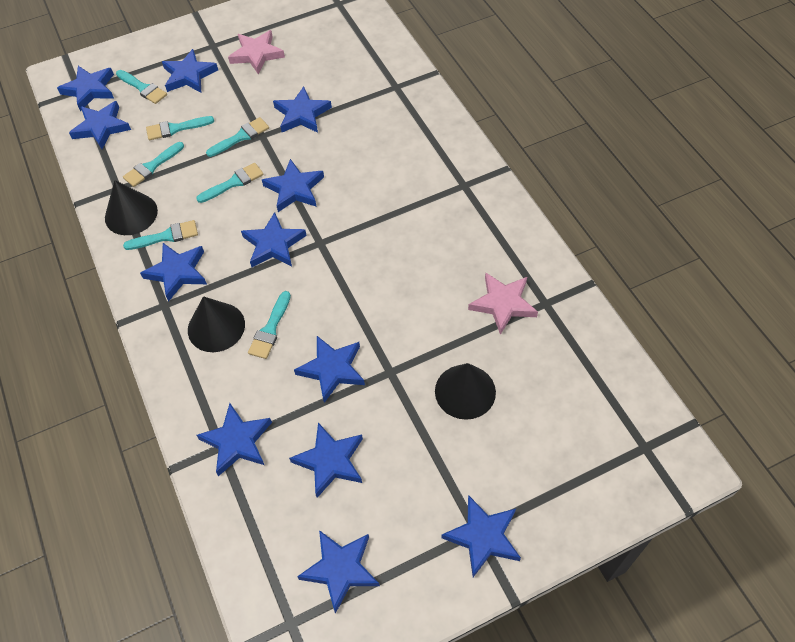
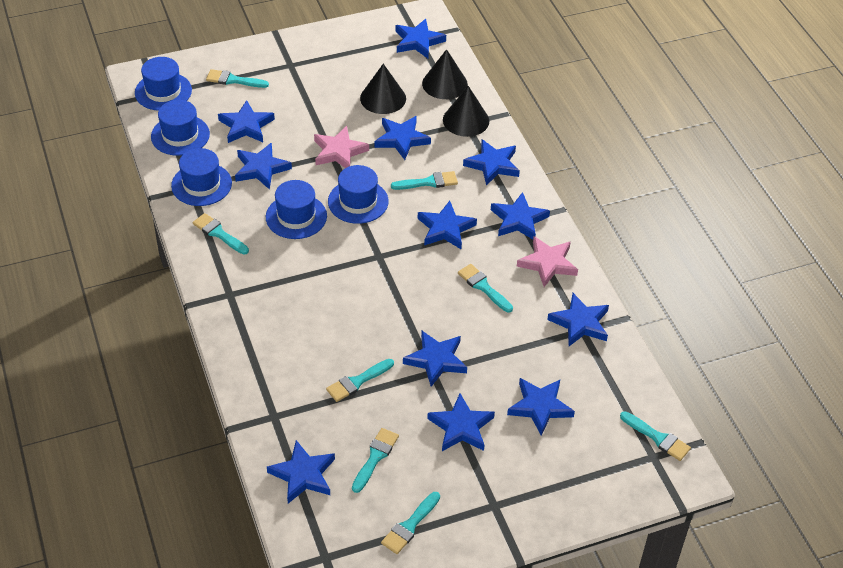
blue hat: 0 -> 5
turquoise brush: 7 -> 8

